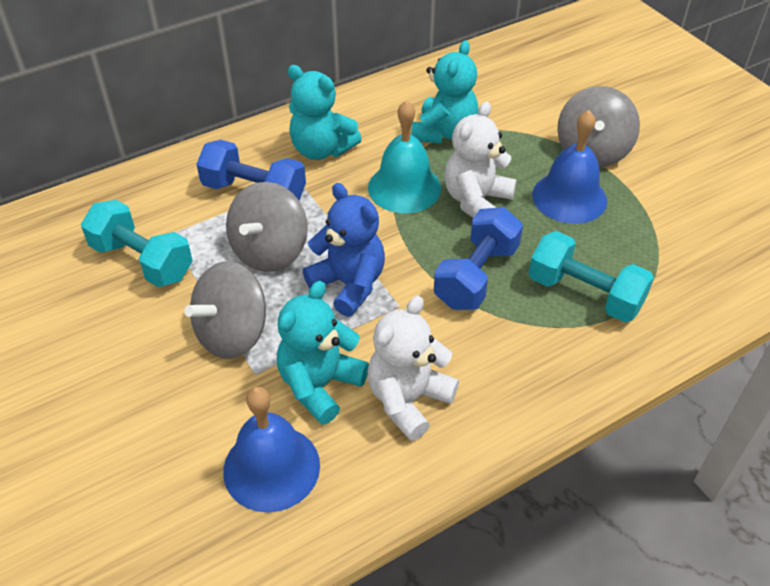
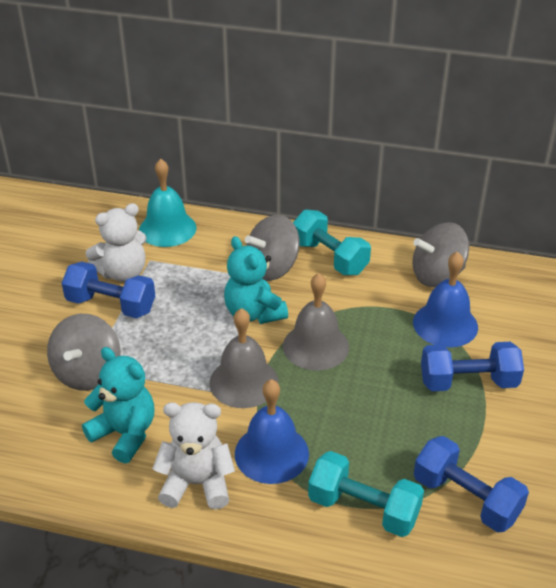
blue dumbbell: 2 -> 3
blue teddy bear: 1 -> 0
grey bell: 0 -> 2
turquoise teddy bear: 3 -> 2

